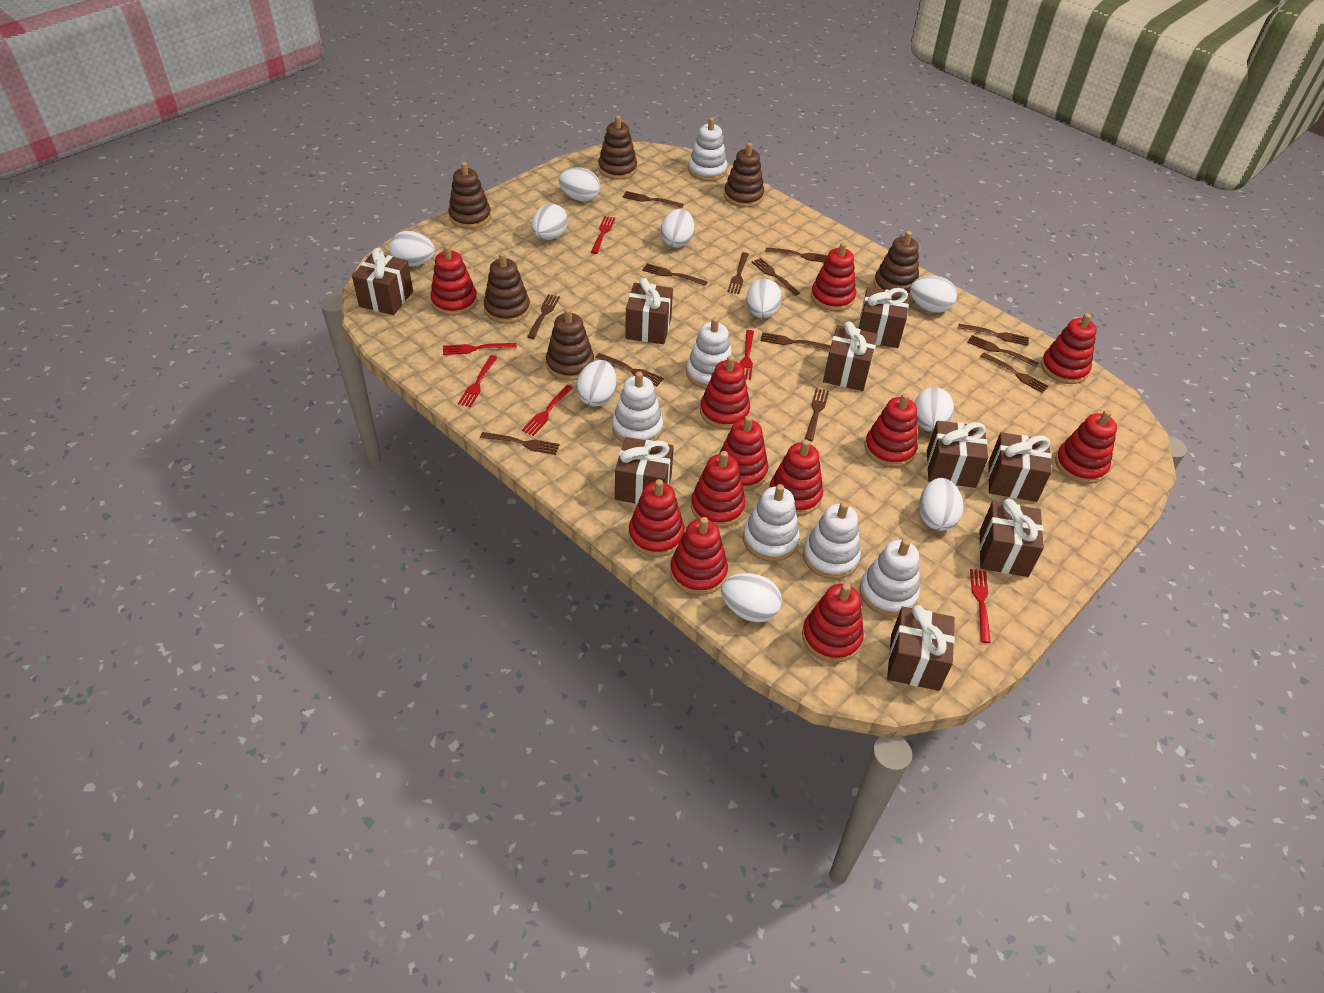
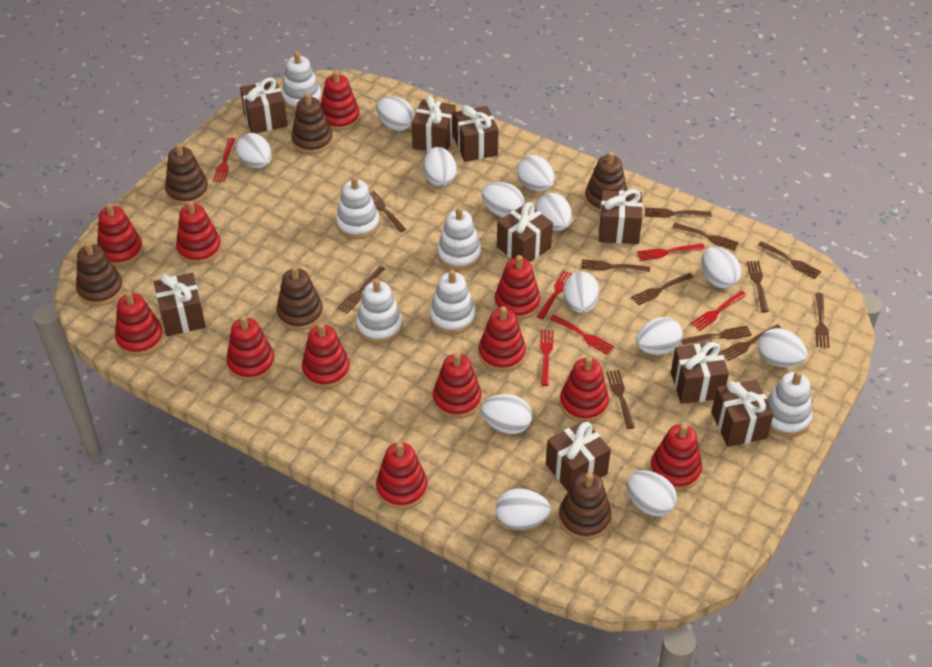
brown fork: 13 -> 12
white egg: 10 -> 13

